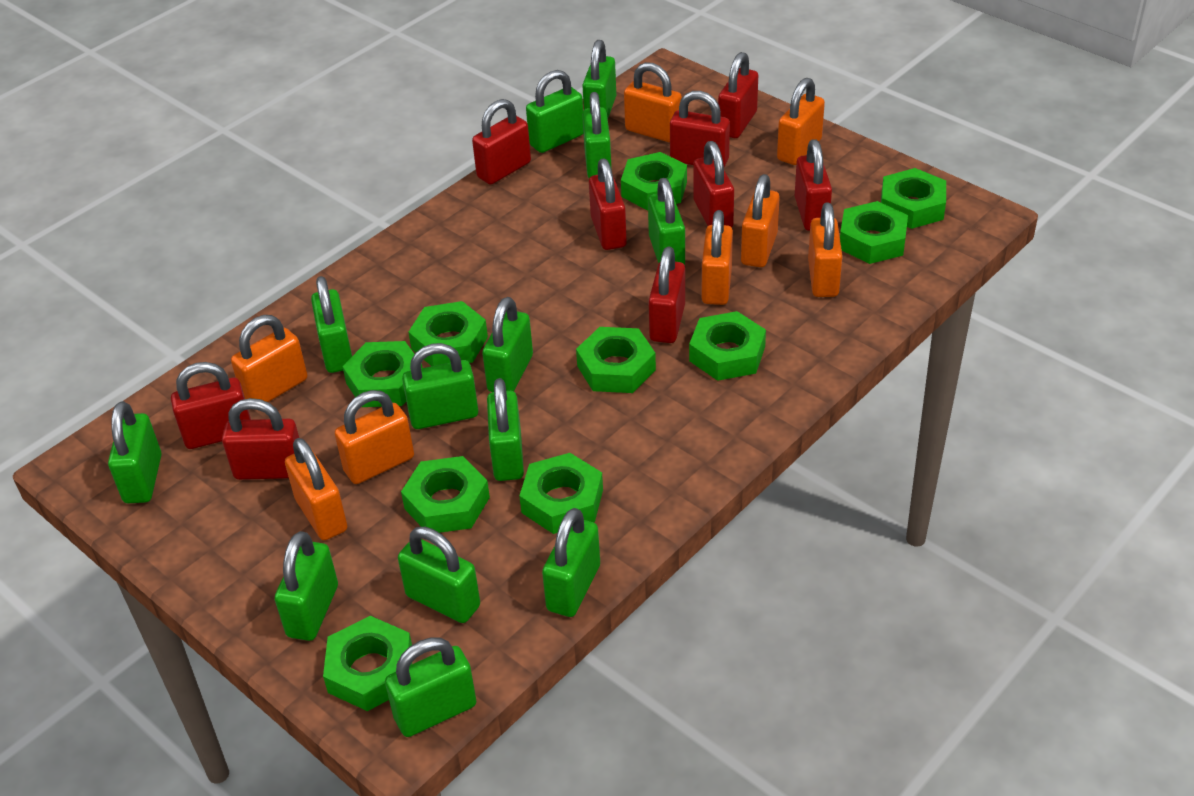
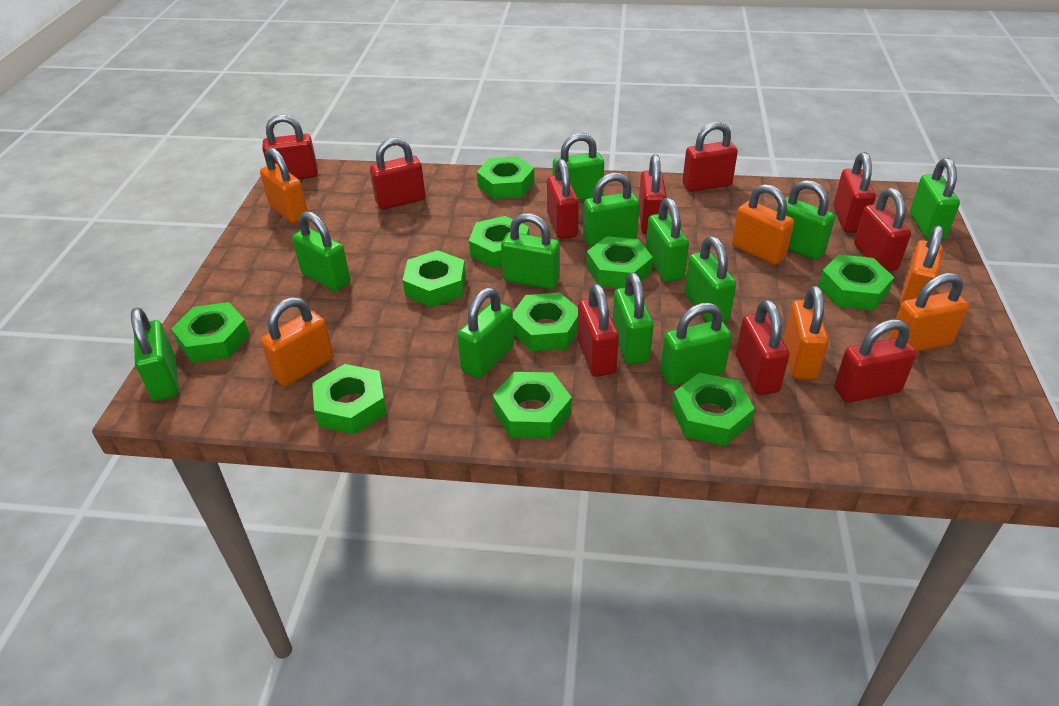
green padlock: 13 -> 12
orange padlock: 8 -> 6
red padlock: 9 -> 10

